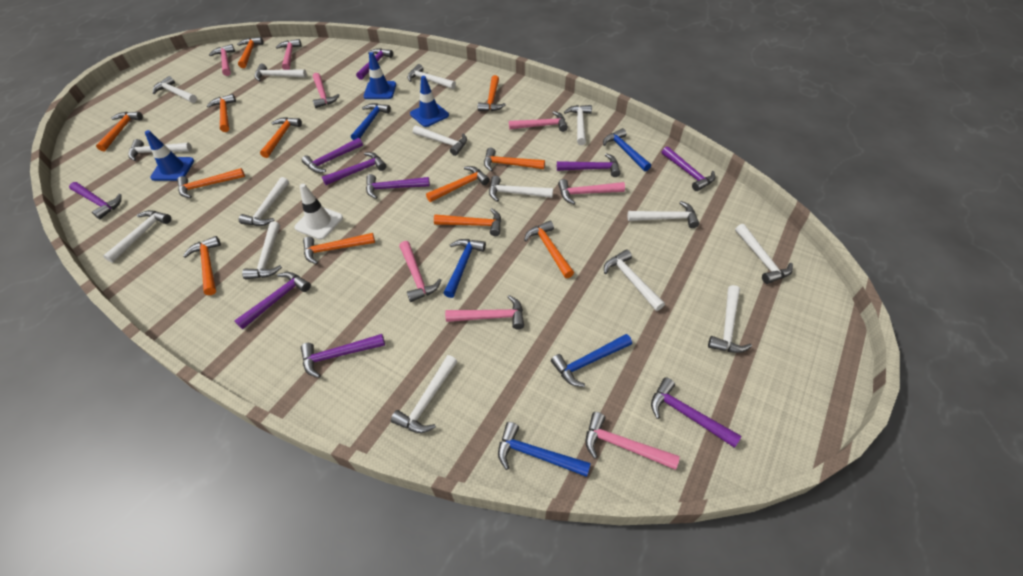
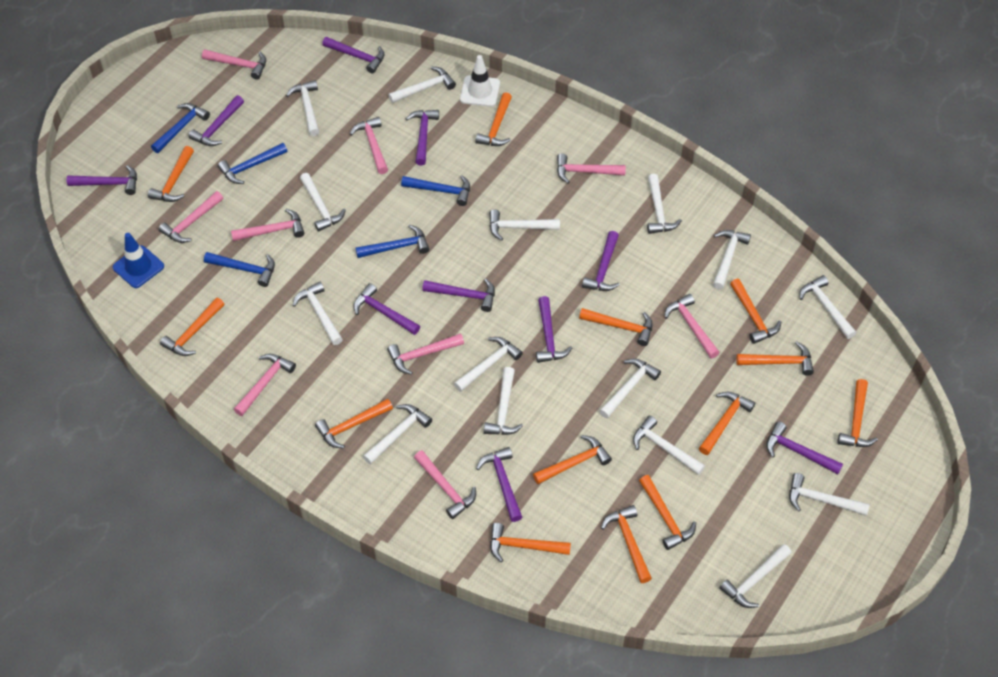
blue traffic cone: 3 -> 1
orange hammer: 12 -> 13
pink hammer: 8 -> 9

